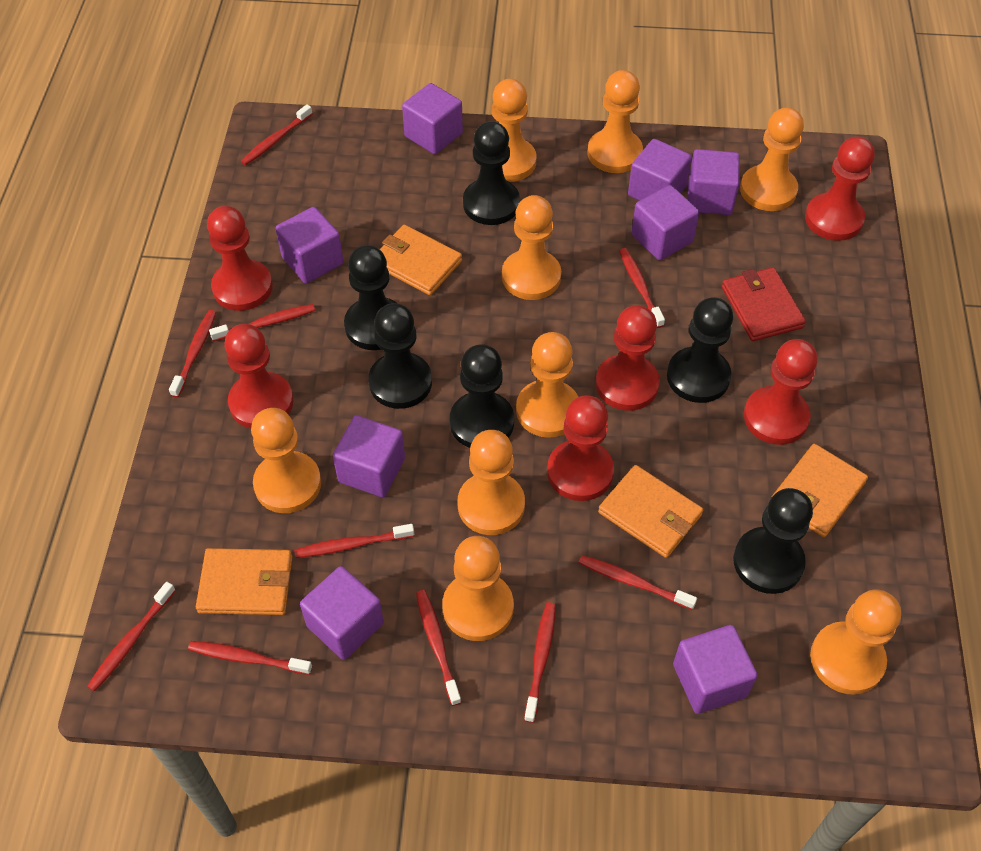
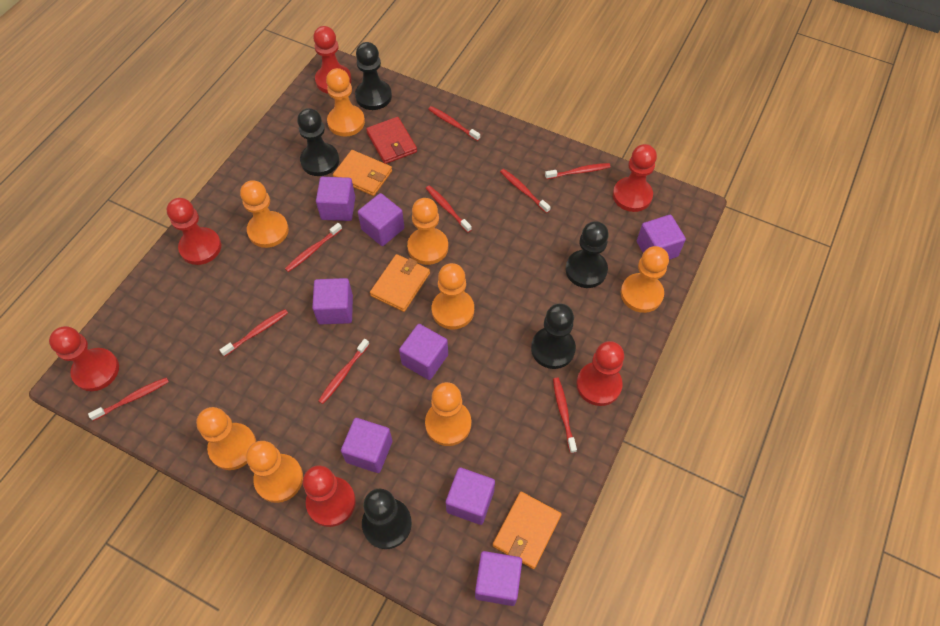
black pawn: 6 -> 5
orange pawn: 9 -> 8
orange wallet: 4 -> 3
red toothbrush: 10 -> 9

